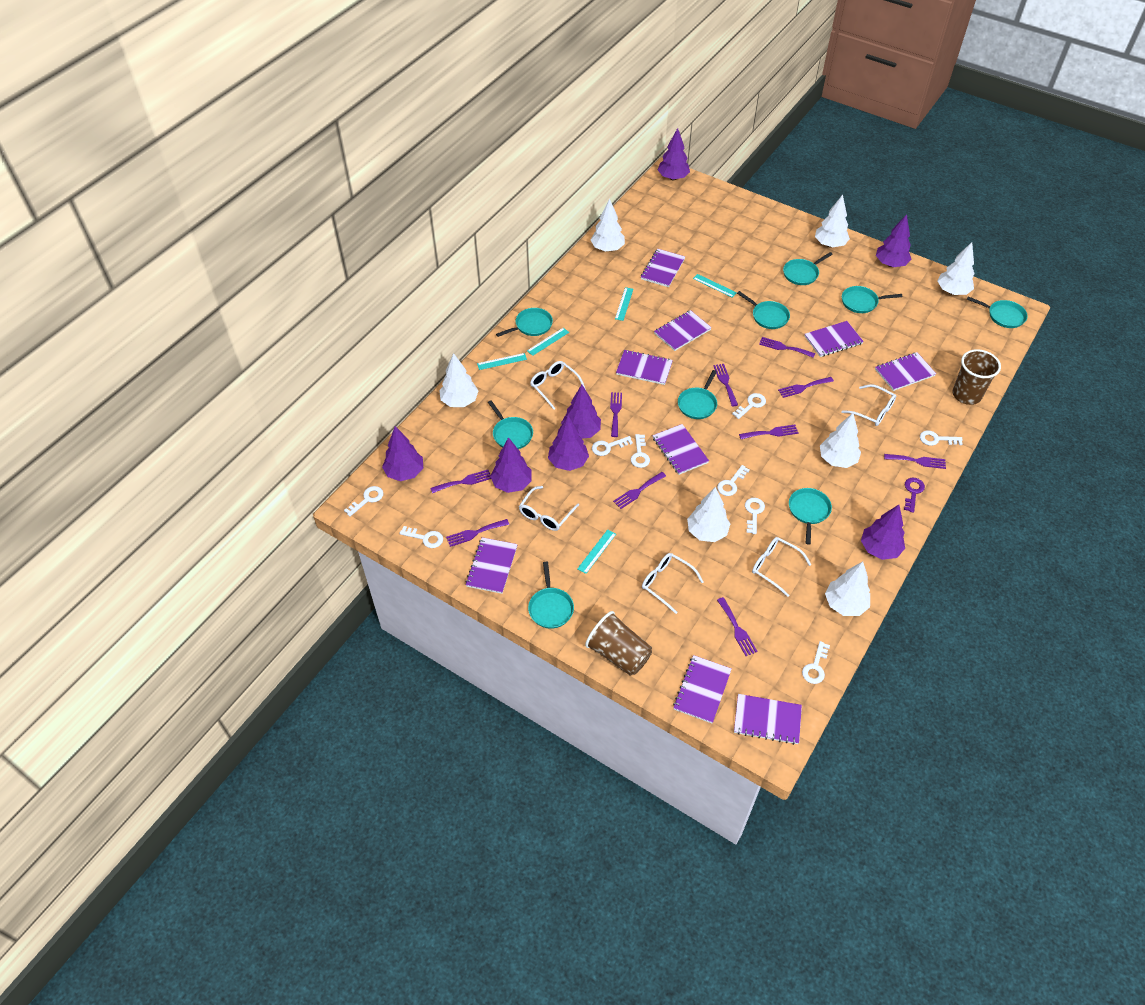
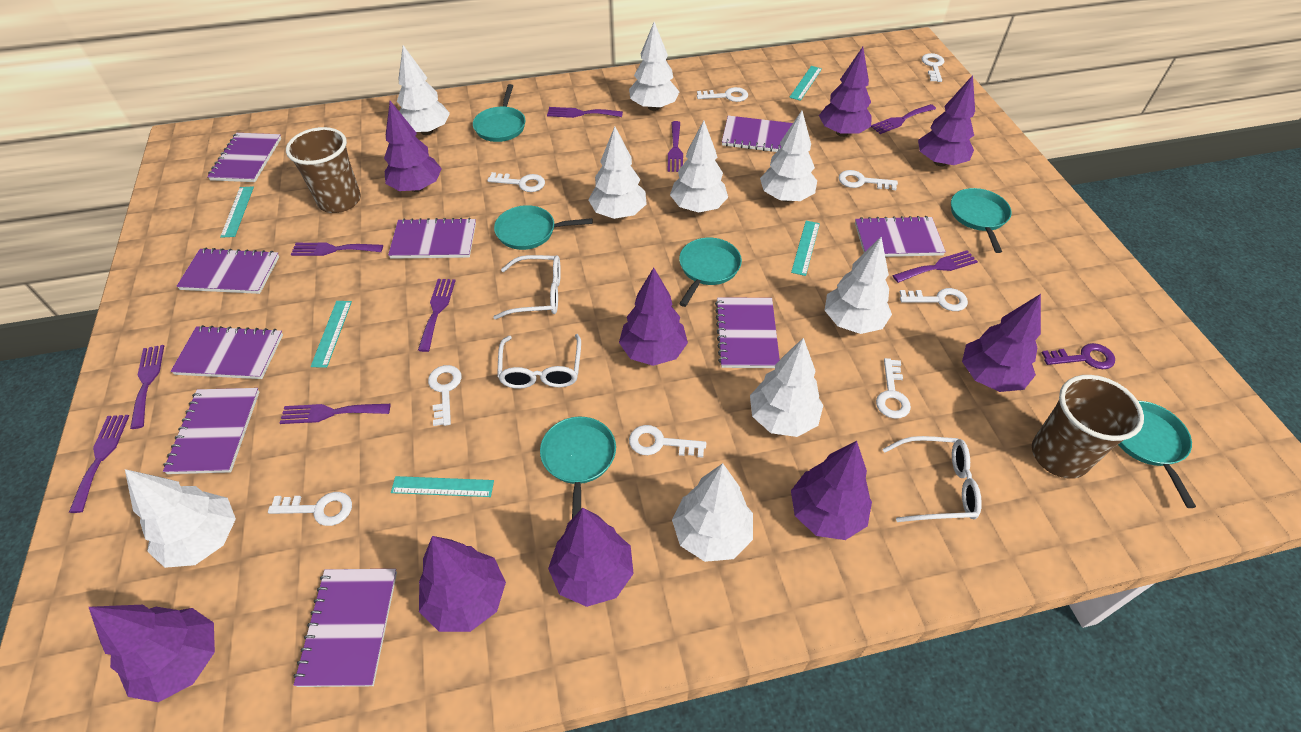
purple fork: 10 -> 9
purple tree: 7 -> 9
turquoise pan: 9 -> 6
white glasses: 5 -> 3
white tree: 7 -> 9

